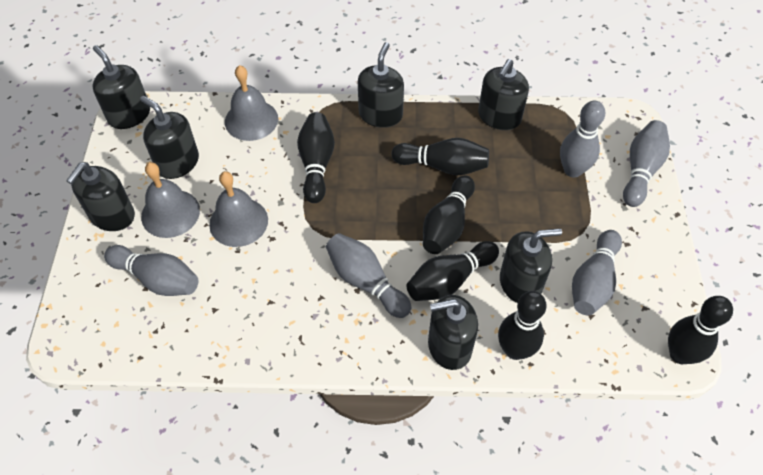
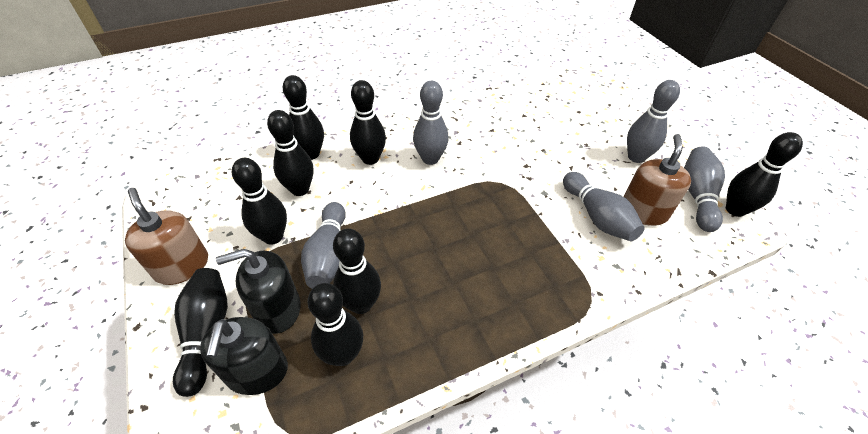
black bowling pin: 6 -> 8
black soap dispenser: 7 -> 2
brown soap dispenser: 0 -> 2
grey bell: 3 -> 0

